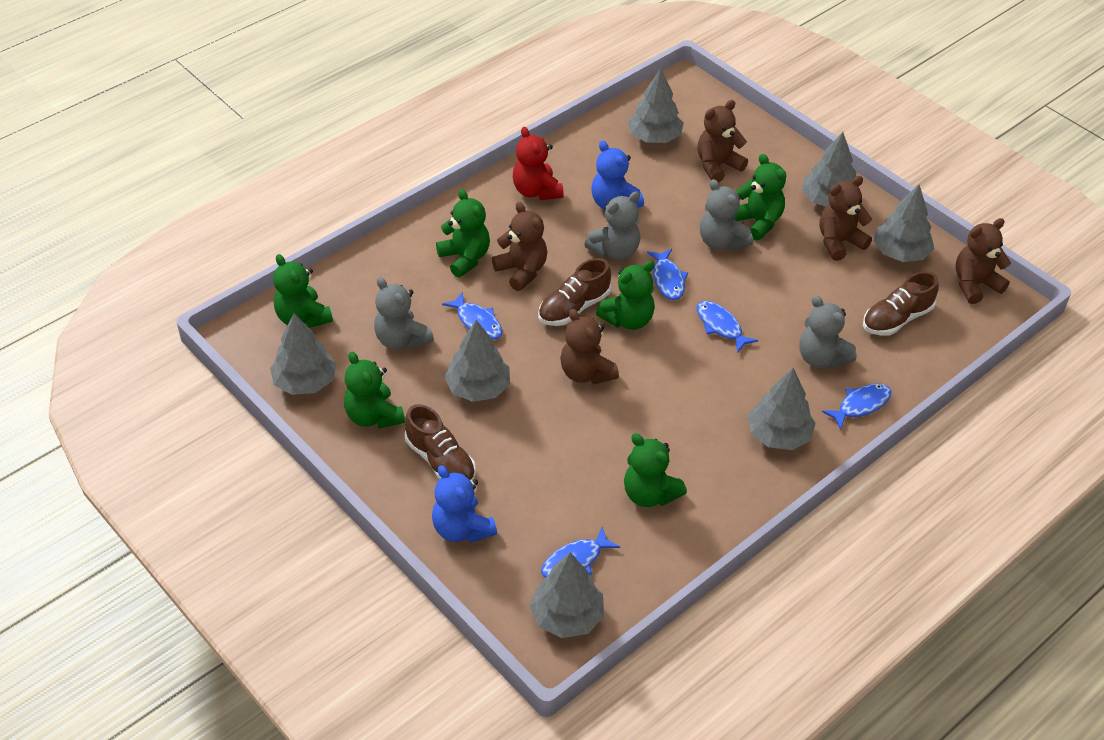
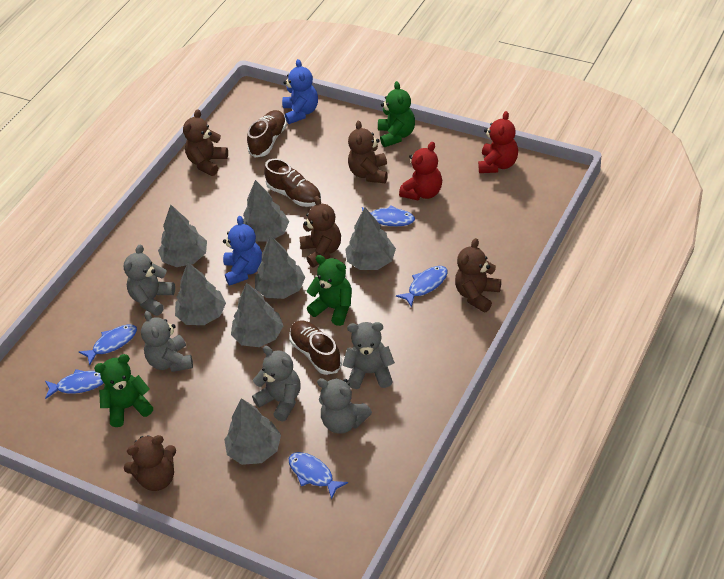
green teddy bear: 6 -> 3
grey teddy bear: 4 -> 5
red teddy bear: 1 -> 2

